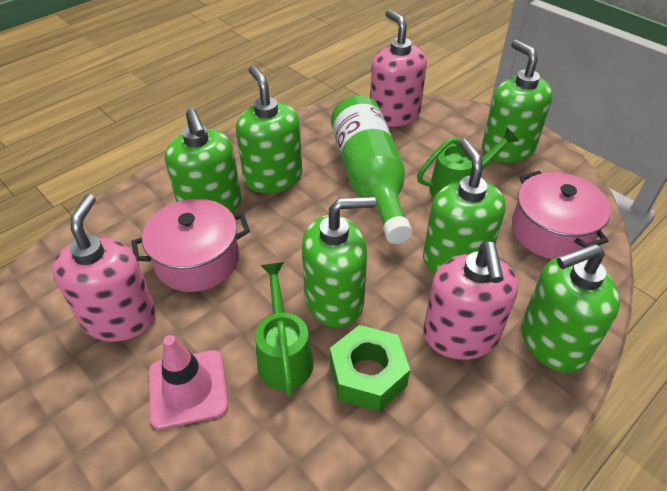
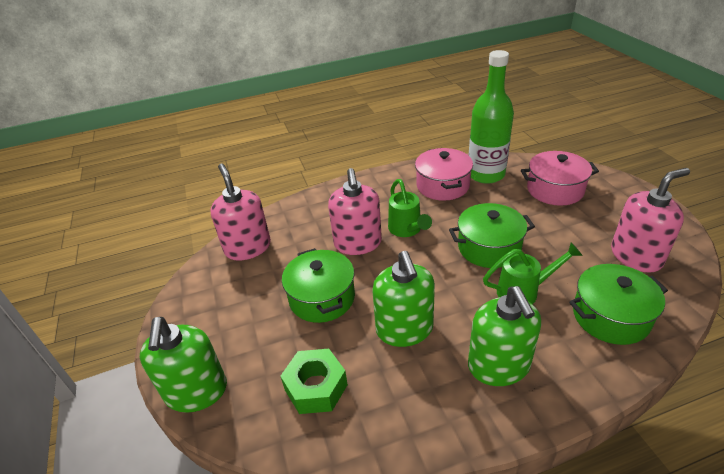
green pot: 0 -> 3
green soap dispenser: 6 -> 3
pink traffic cone: 1 -> 0

